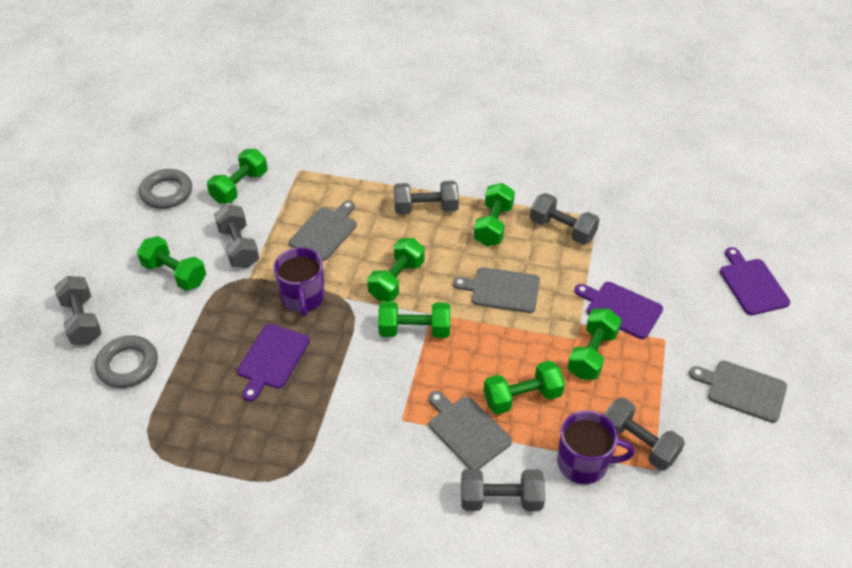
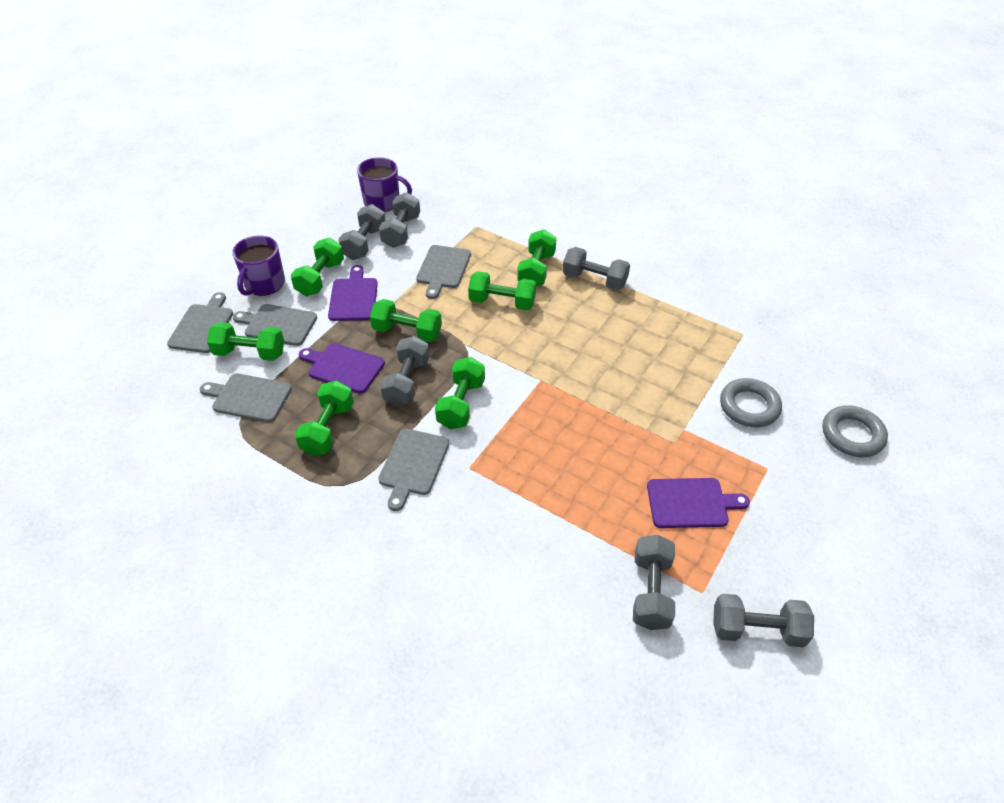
grey cutting board: 4 -> 5

